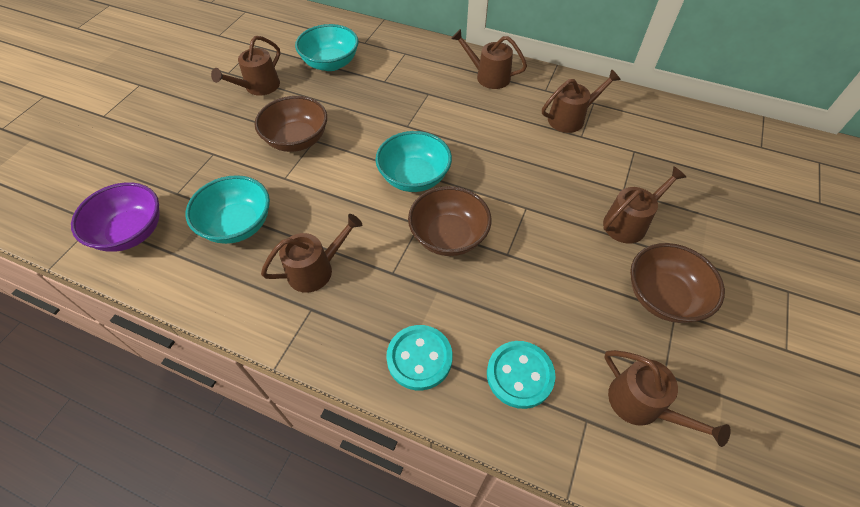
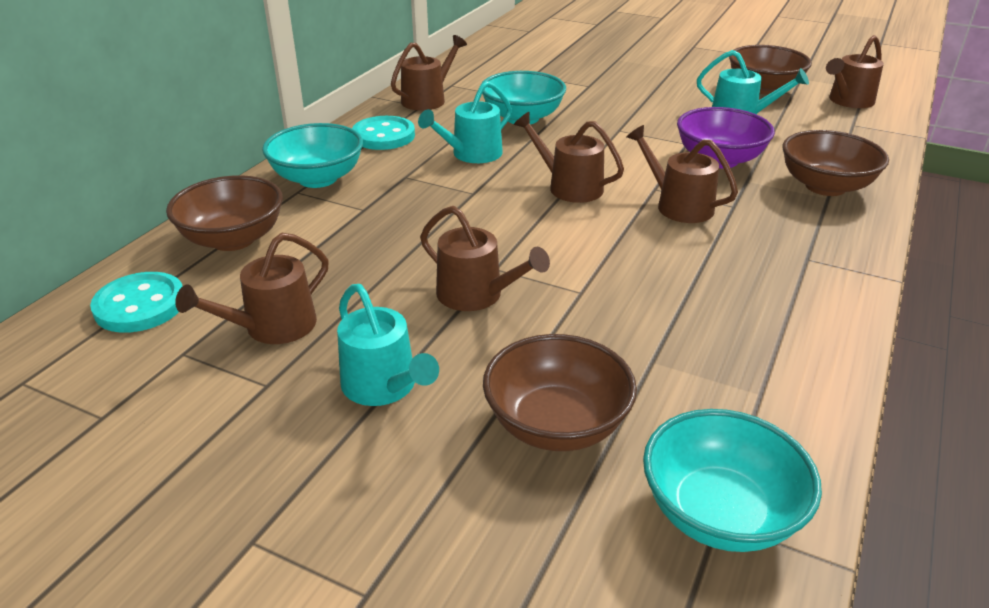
brown bowl: 3 -> 4
turquoise watering can: 0 -> 3

